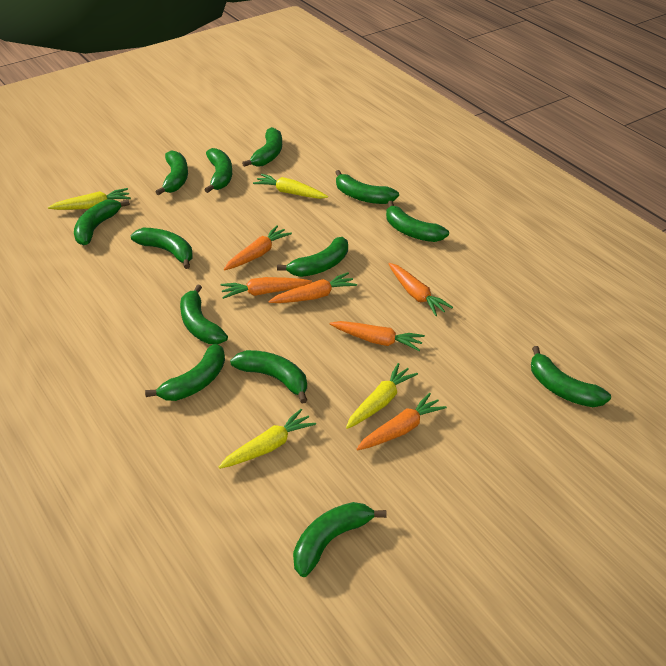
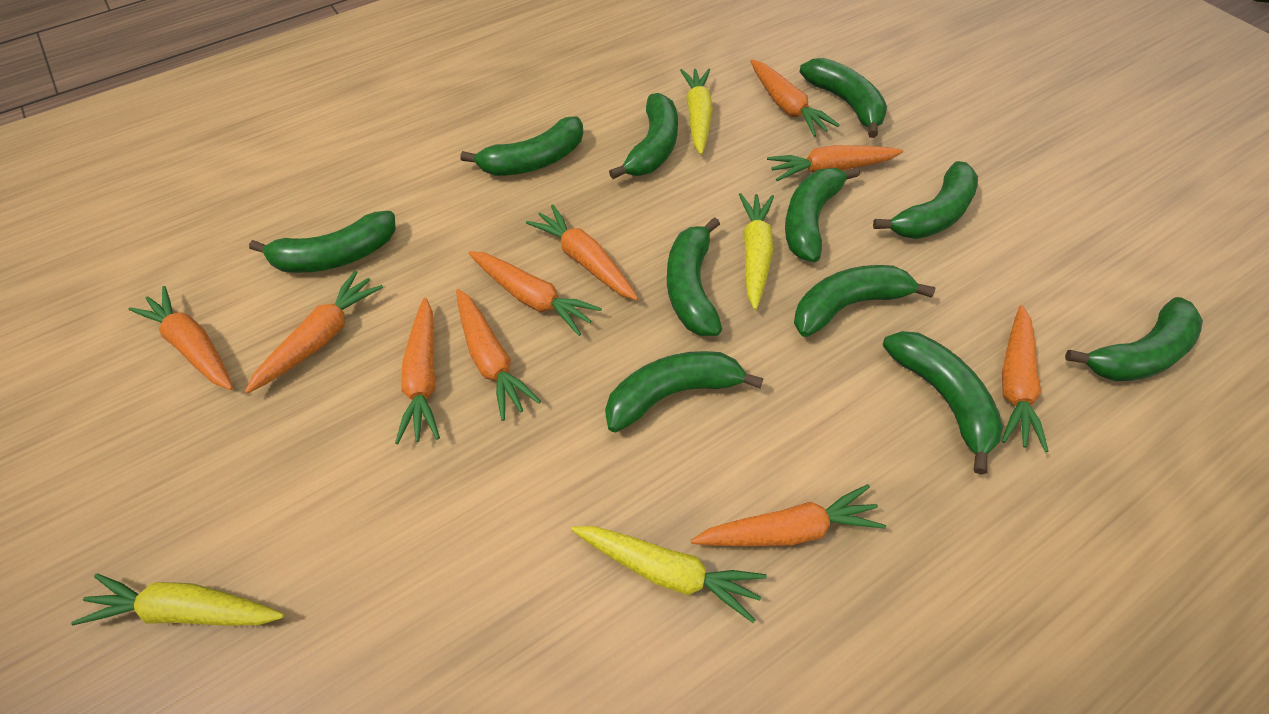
green banana: 13 -> 11
orange carrot: 6 -> 10

